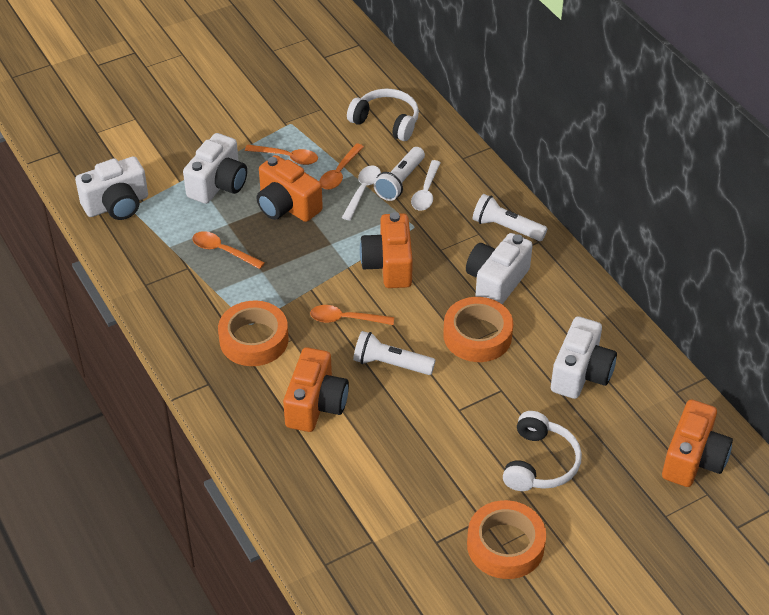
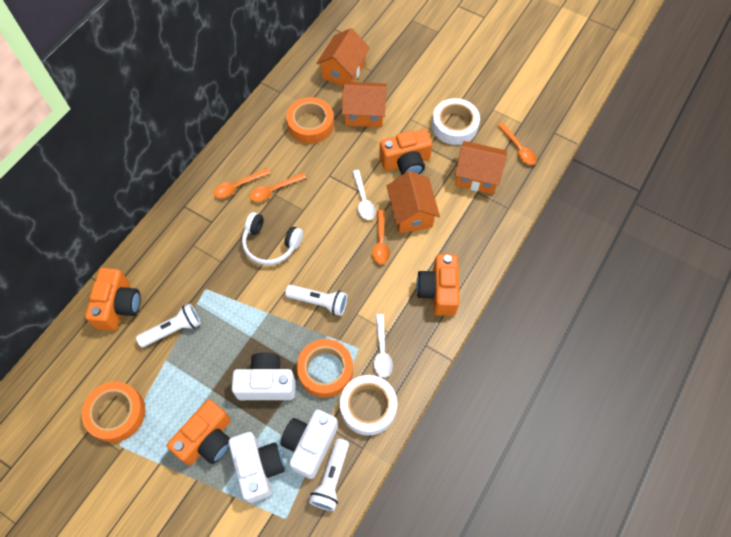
orange house: 0 -> 4
white camera: 4 -> 3
white headphones: 2 -> 1
white tape: 0 -> 2

